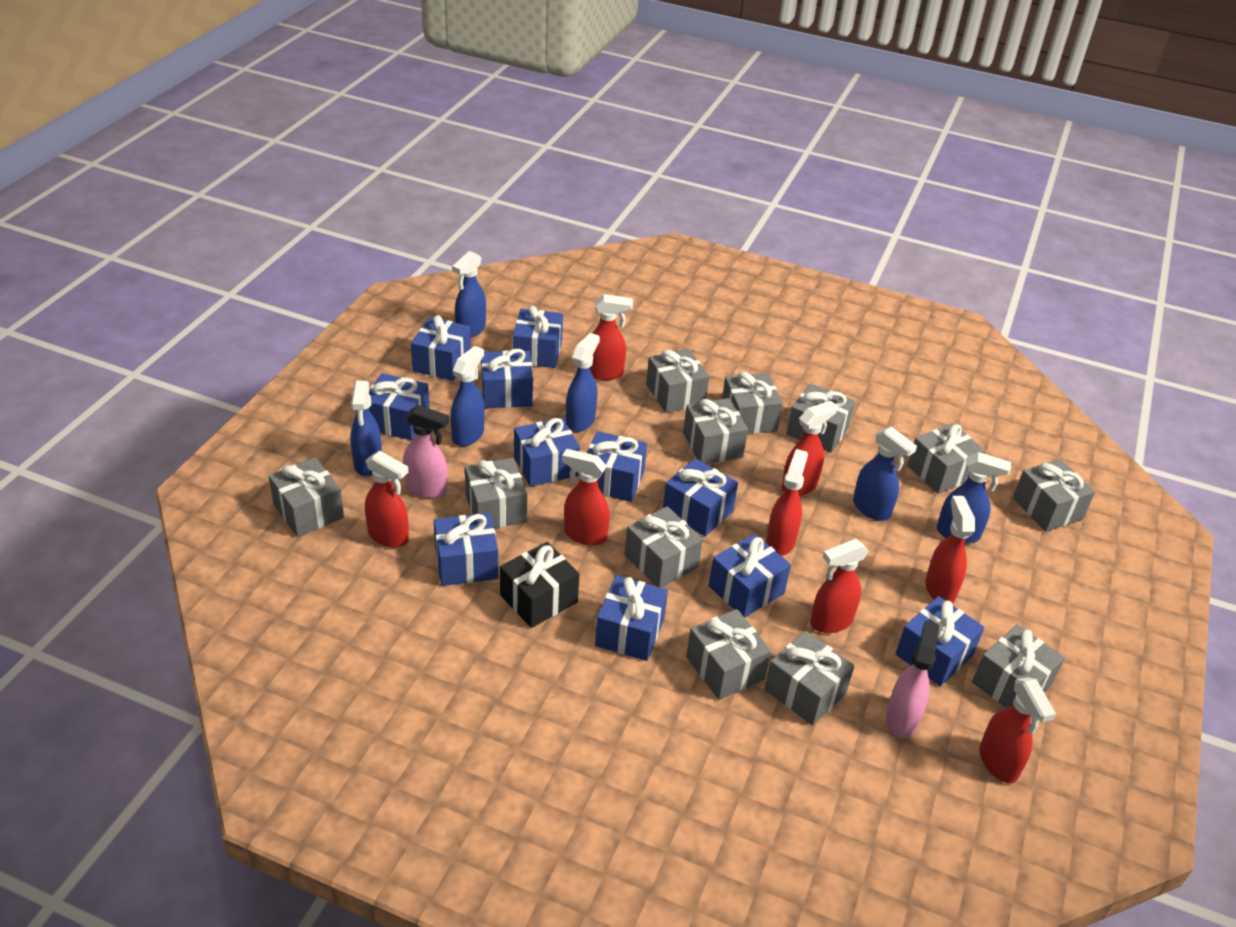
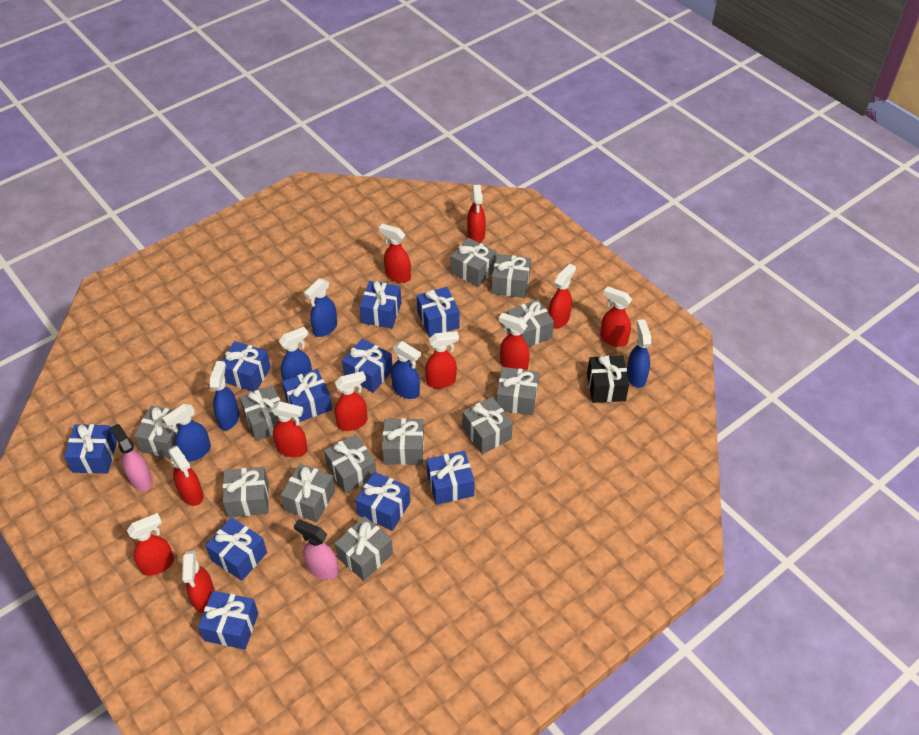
blue gift: 11 -> 10
red spray bottle: 8 -> 11

